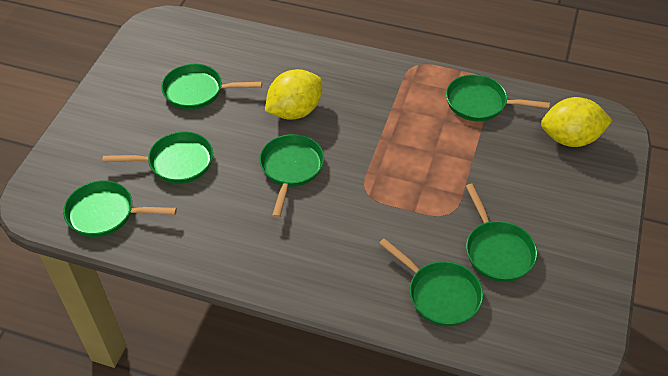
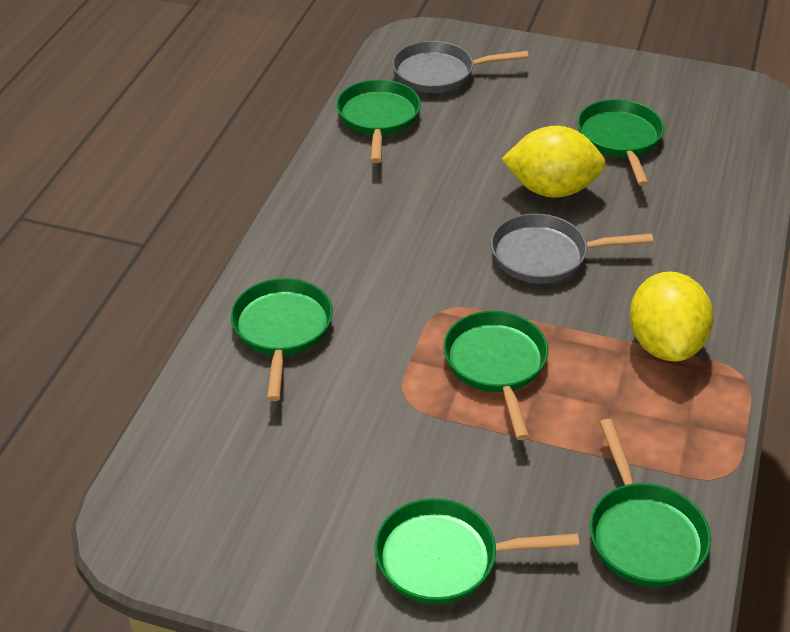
green pan: 7 -> 6
grey pan: 0 -> 2

